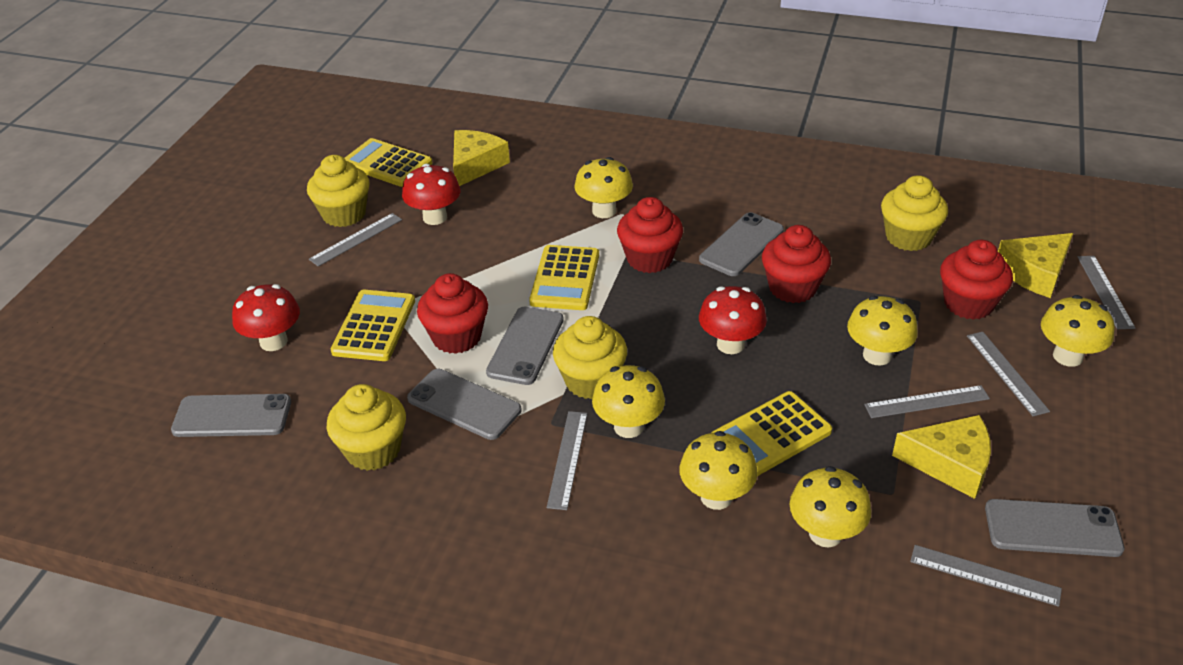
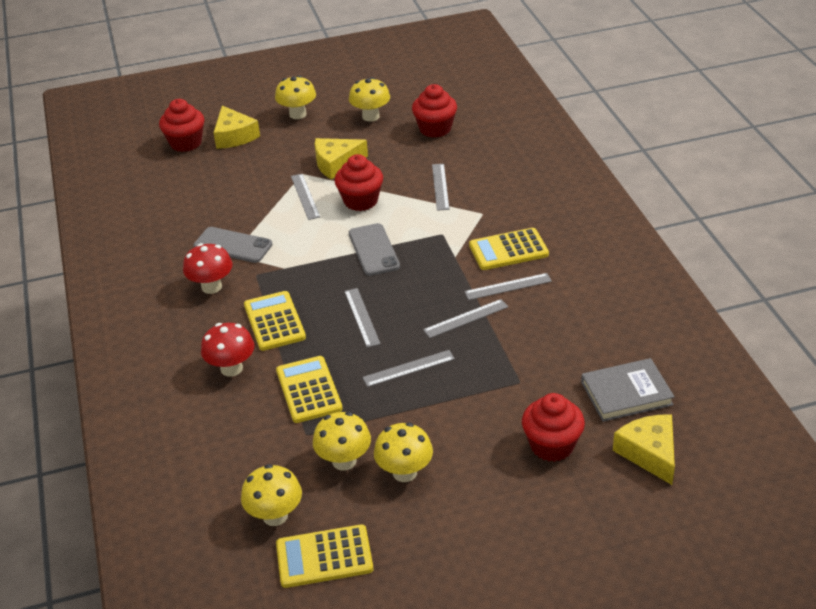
grey book: 0 -> 1
grey phone: 5 -> 2
red mushroom: 3 -> 2
yellow cupcake: 4 -> 0
yellow mushroom: 6 -> 5

